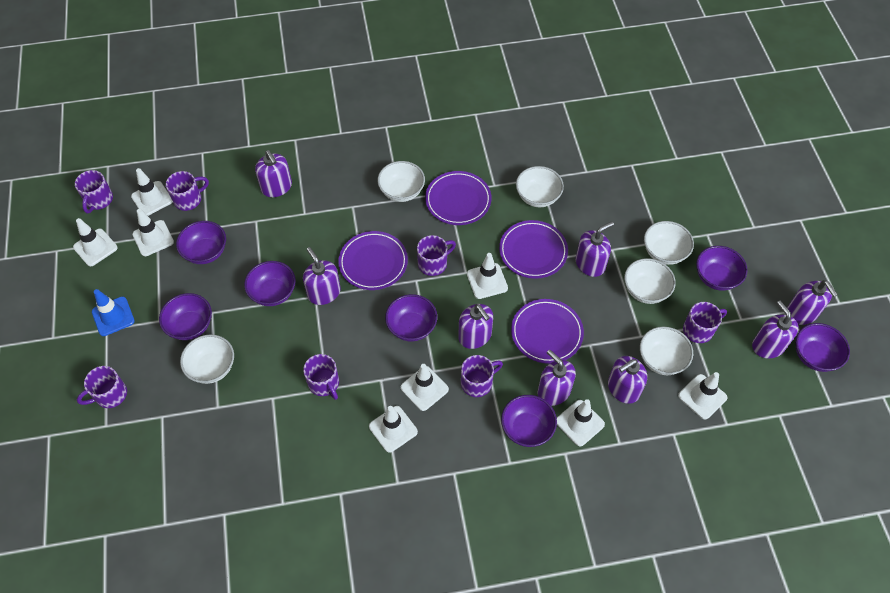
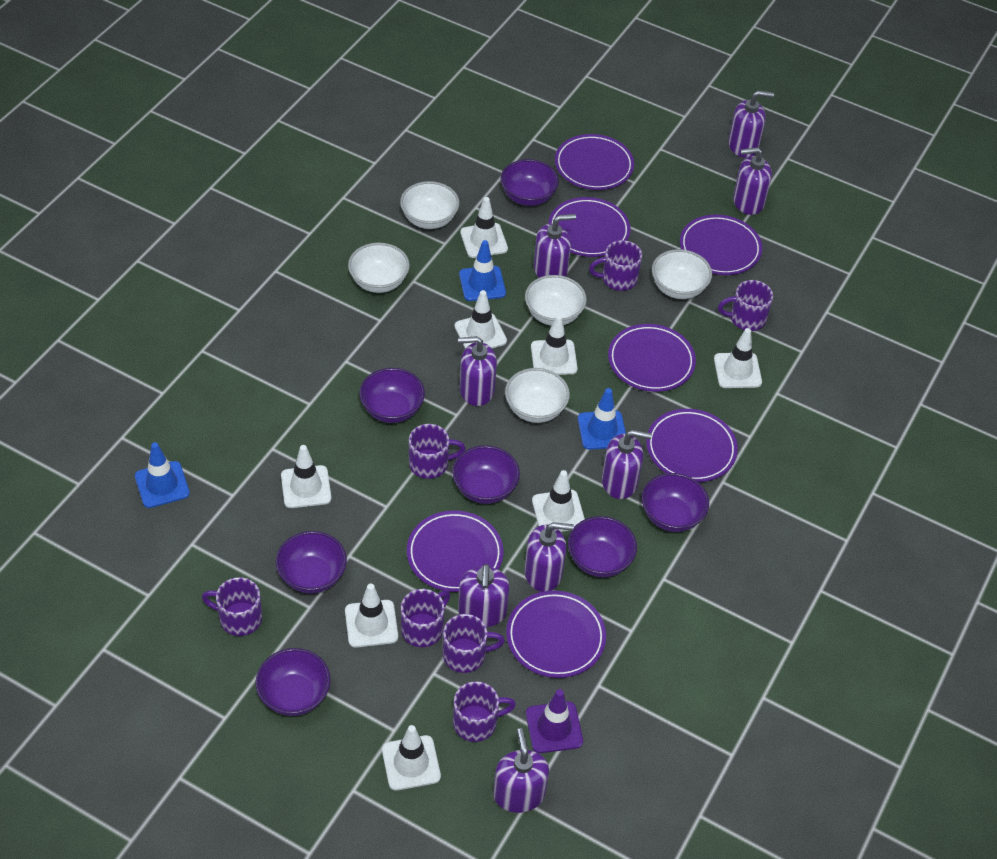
blue traffic cone: 1 -> 3
purple plate: 4 -> 7
purple traffic cone: 0 -> 1
white bowl: 6 -> 5

